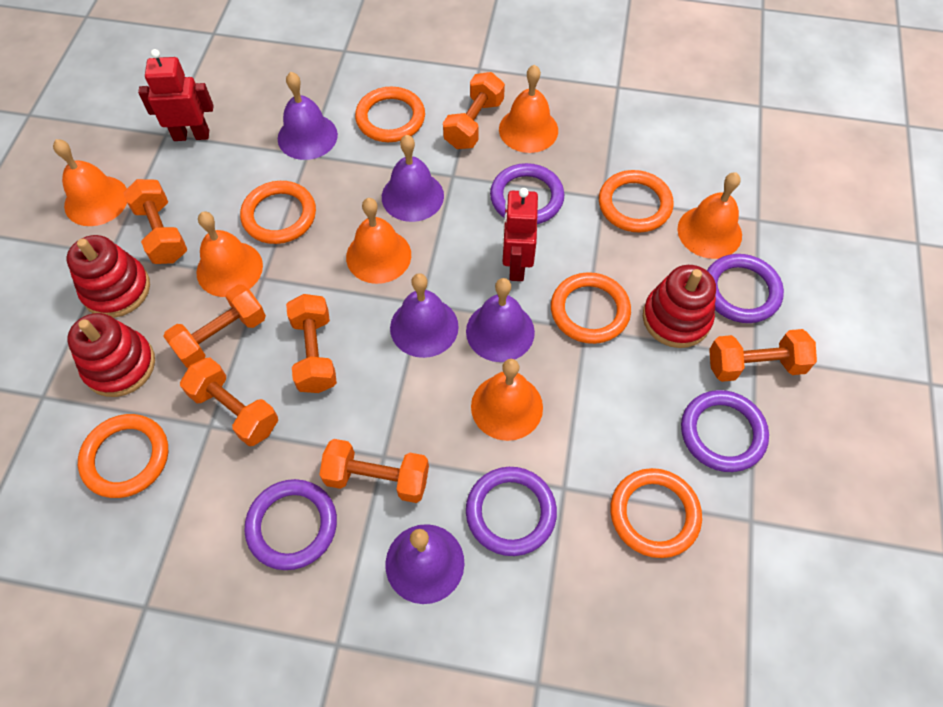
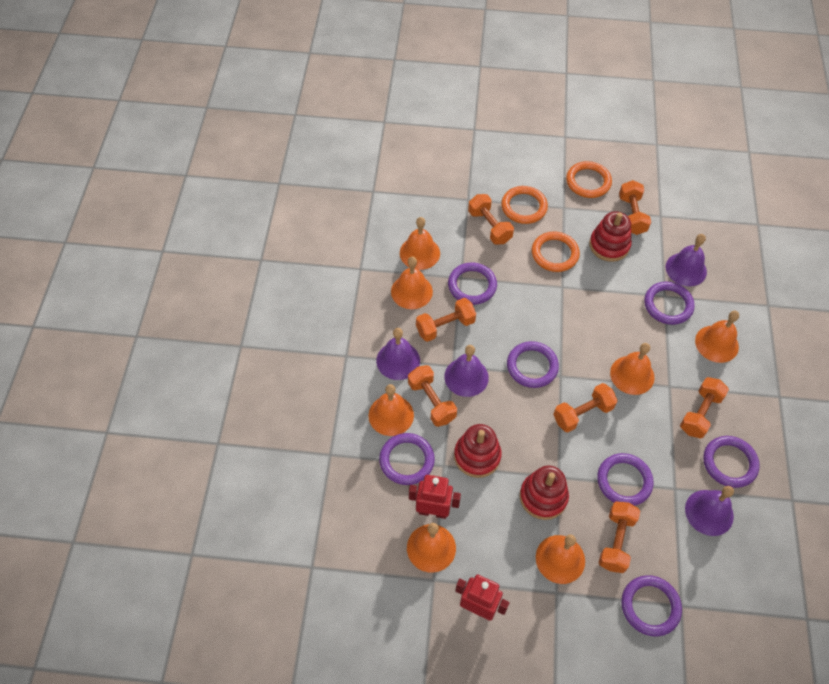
orange bell: 6 -> 7
orange ring: 6 -> 3
purple bell: 5 -> 4
purple ring: 5 -> 7

